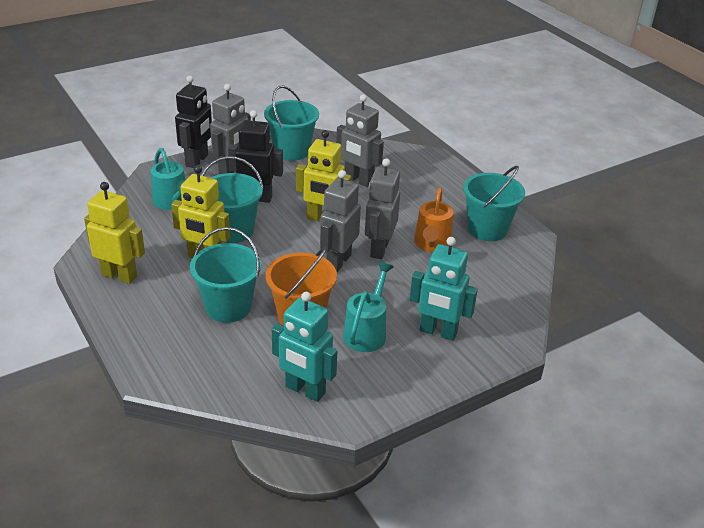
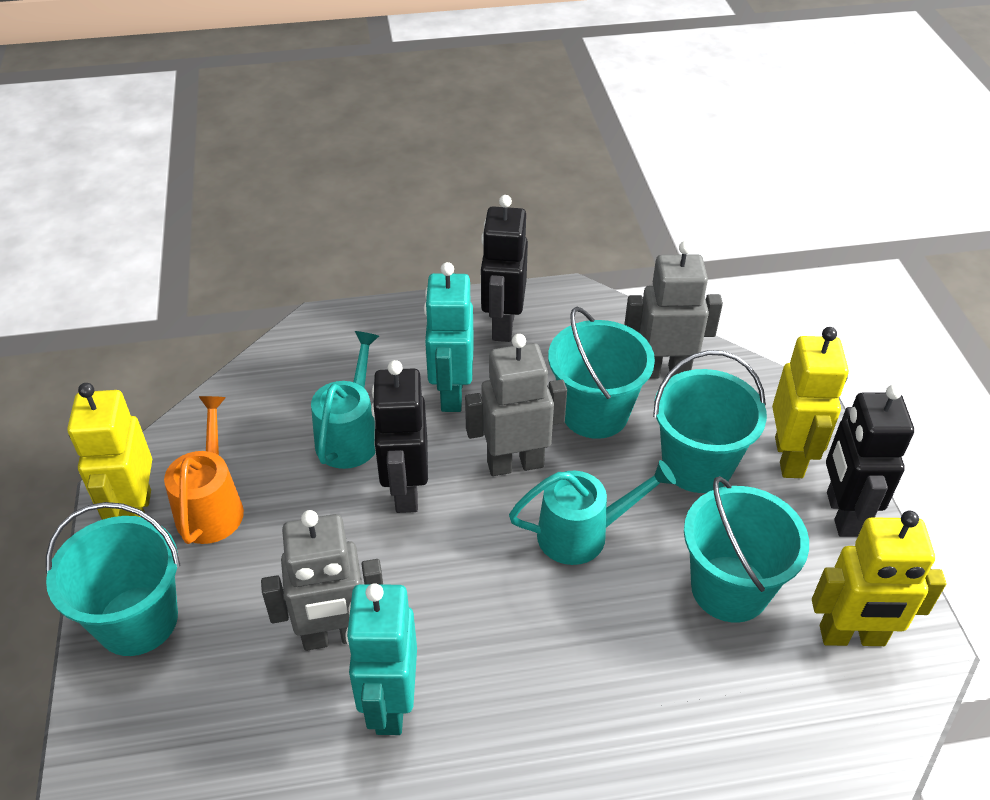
black robot: 2 -> 3
grey robot: 4 -> 3
orange bucket: 1 -> 0

